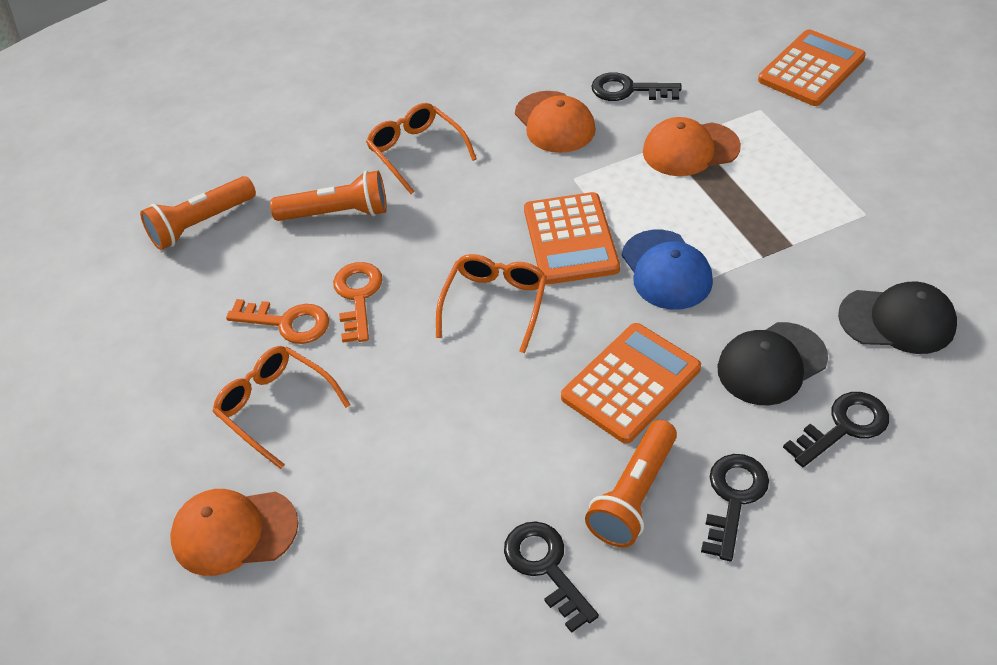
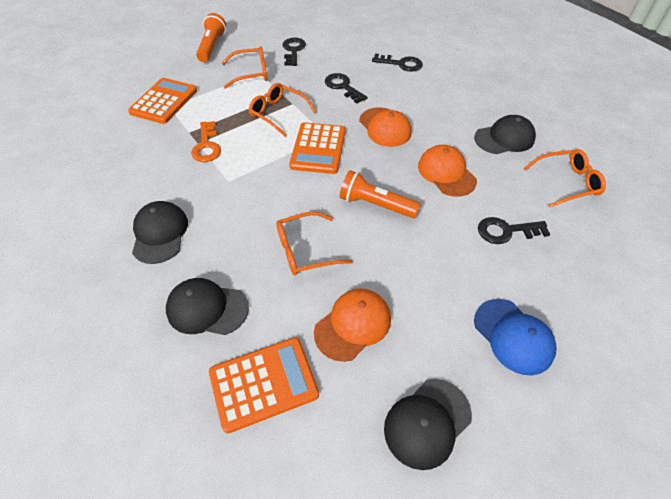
black cap: 2 -> 4
orange flashlight: 3 -> 2
orange glasses: 3 -> 4
orange key: 2 -> 1

